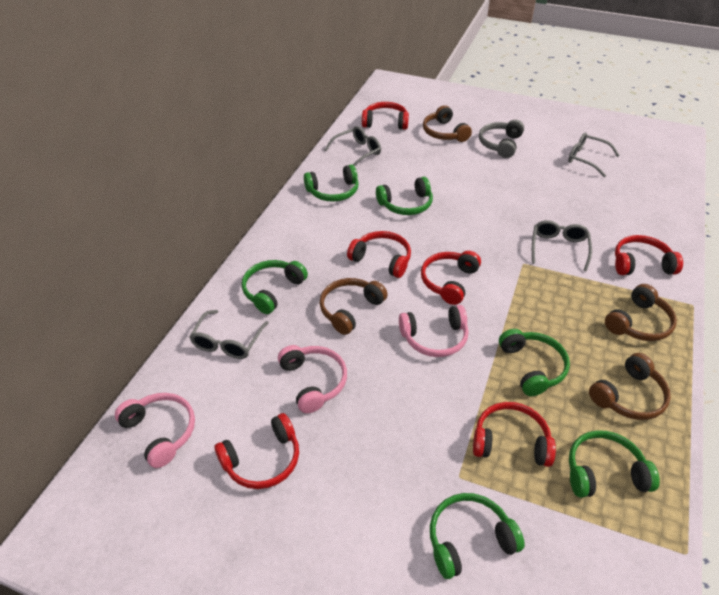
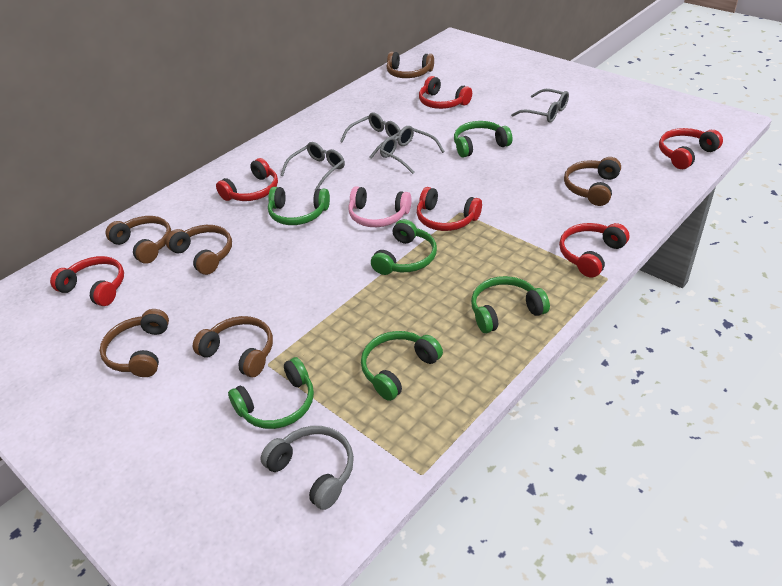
brown headphones: 4 -> 6
pink headphones: 3 -> 1

